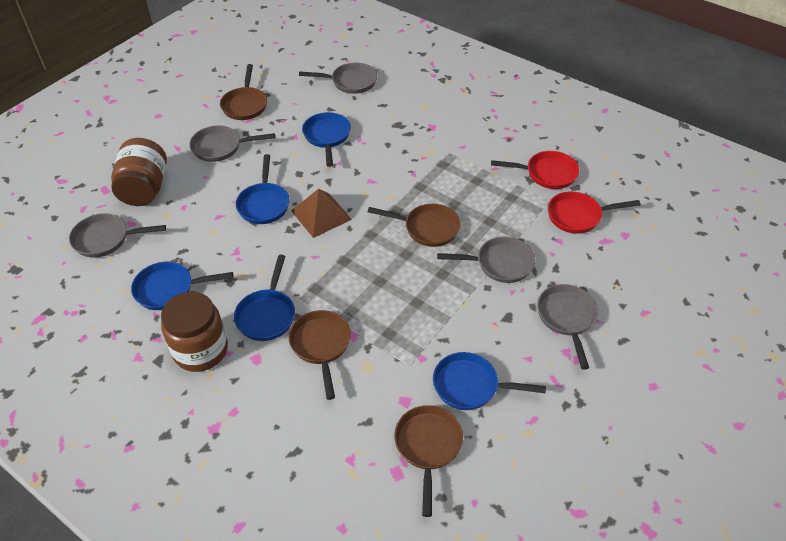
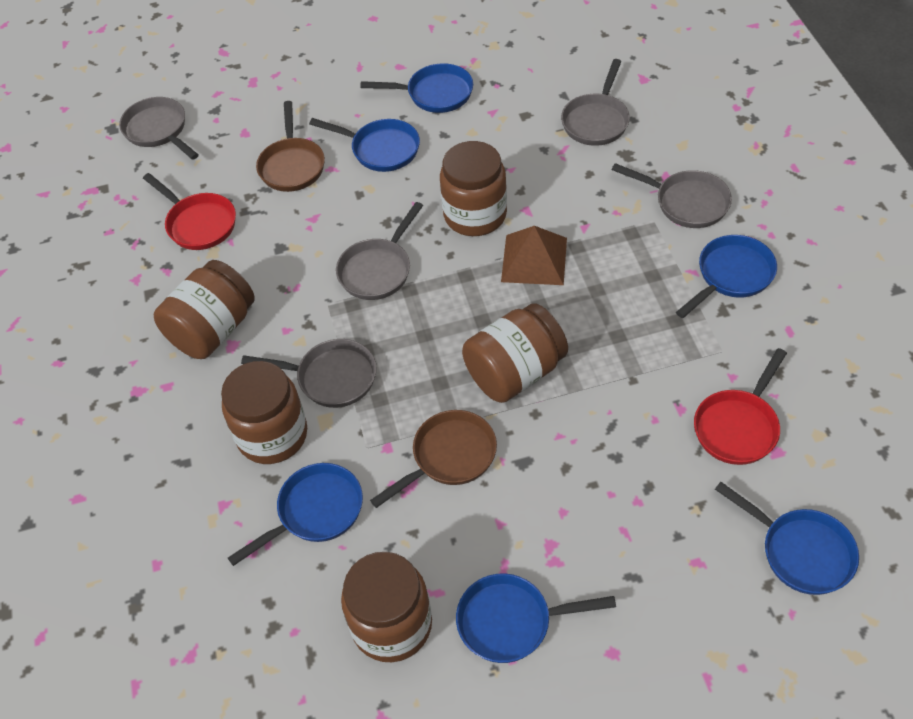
blue pan: 5 -> 6
brown jar: 2 -> 5
brown pan: 4 -> 2

